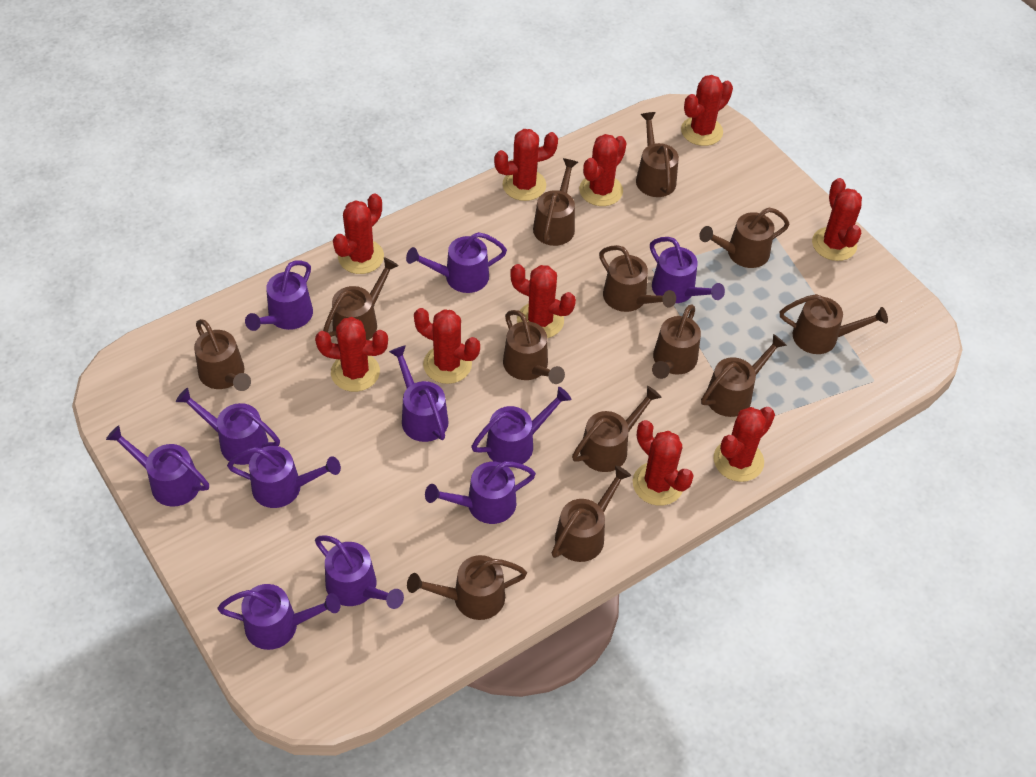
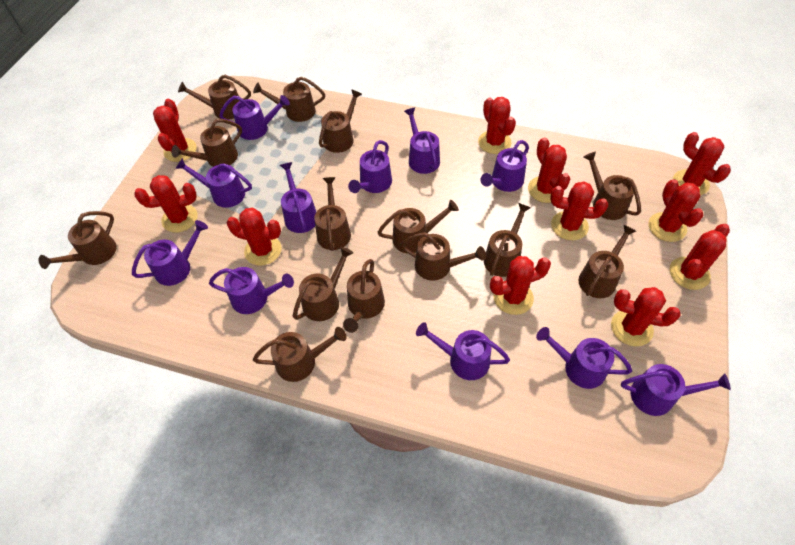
brown watering can: 13 -> 14
red cactus: 10 -> 11

